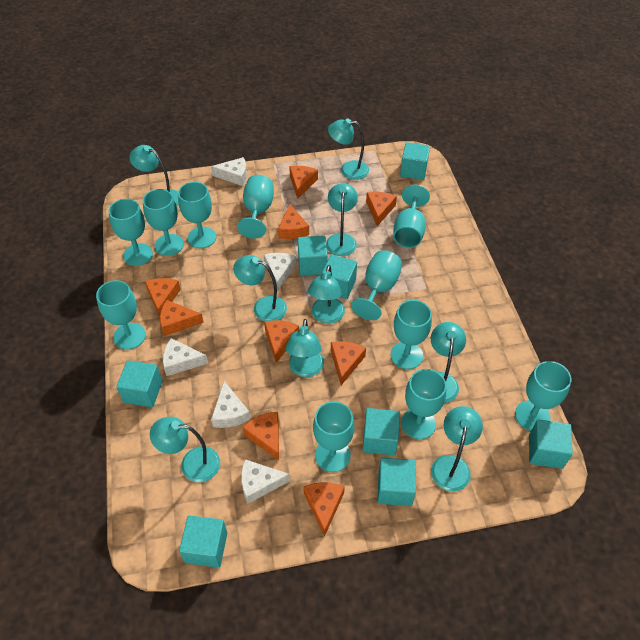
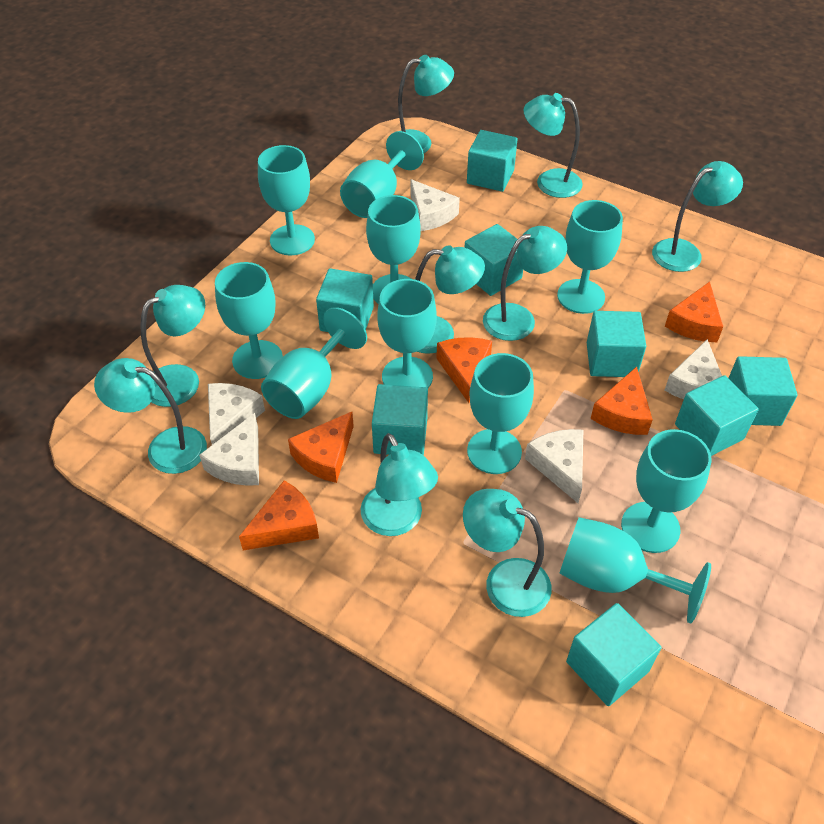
orange cheese: 9 -> 5
turquoise goblet: 11 -> 10

